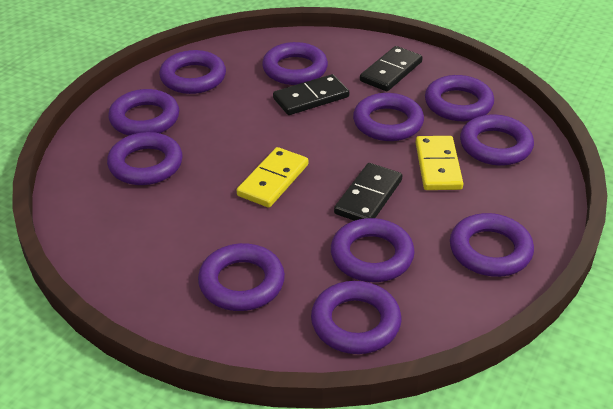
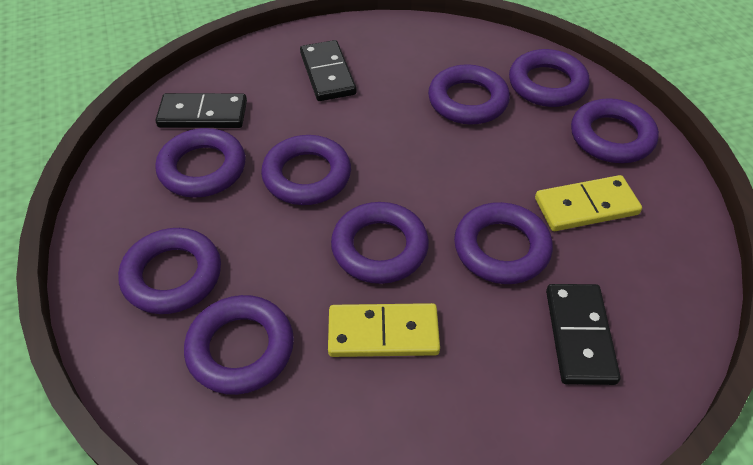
purple ring: 11 -> 9

